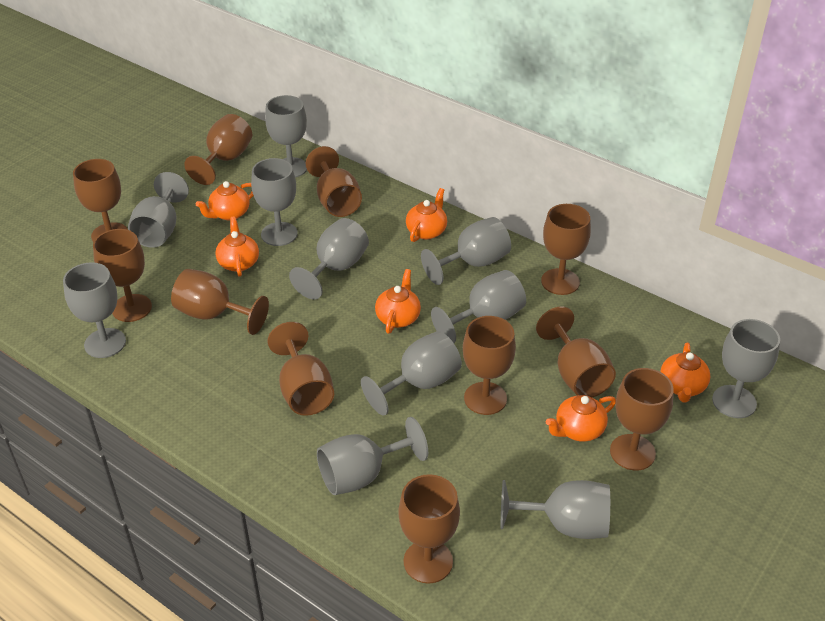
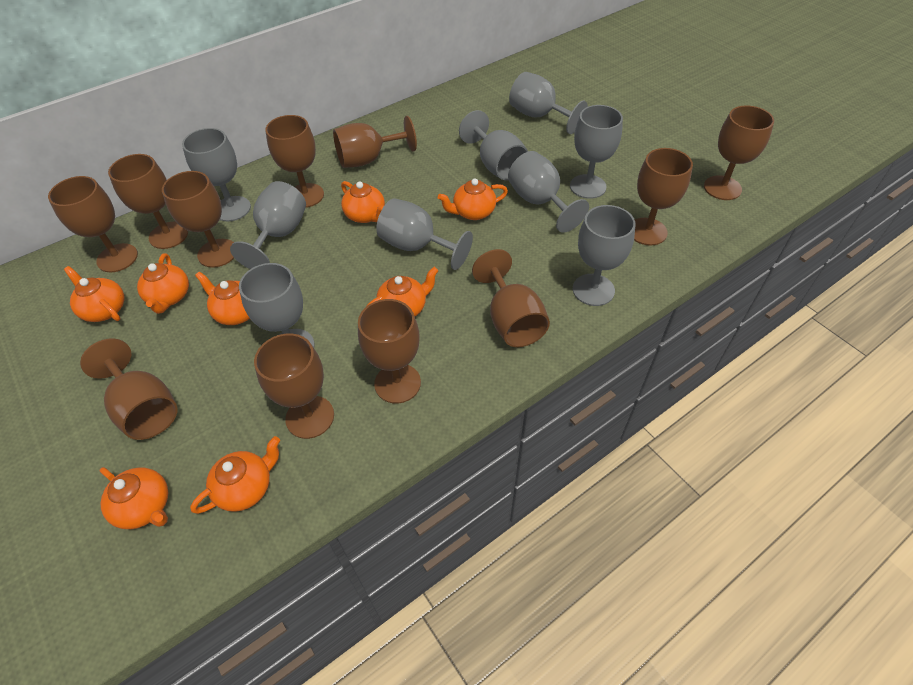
grey goblet: 11 -> 9
orange teapot: 6 -> 8

